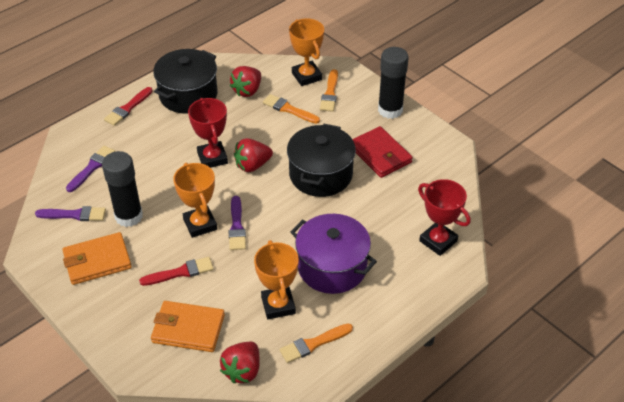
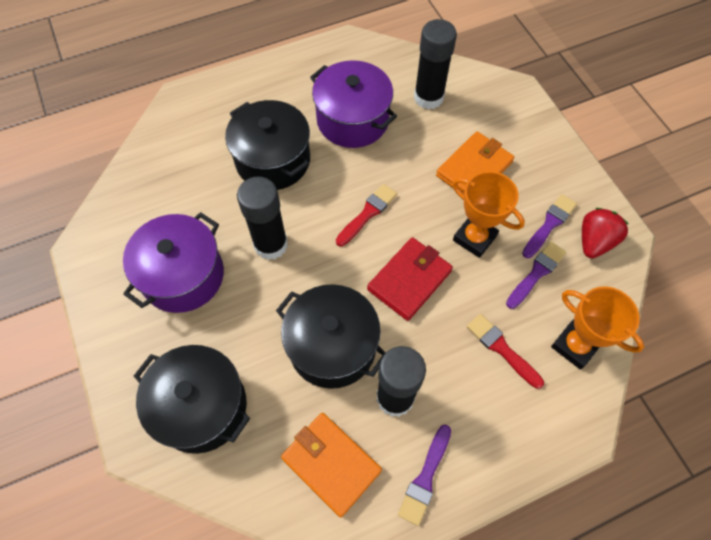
black glue stick: 2 -> 3
black pot: 2 -> 3
orange brush: 3 -> 0
orange trophy: 3 -> 2
purple pot: 1 -> 2
red strawberry: 3 -> 1
red trophy: 2 -> 0

